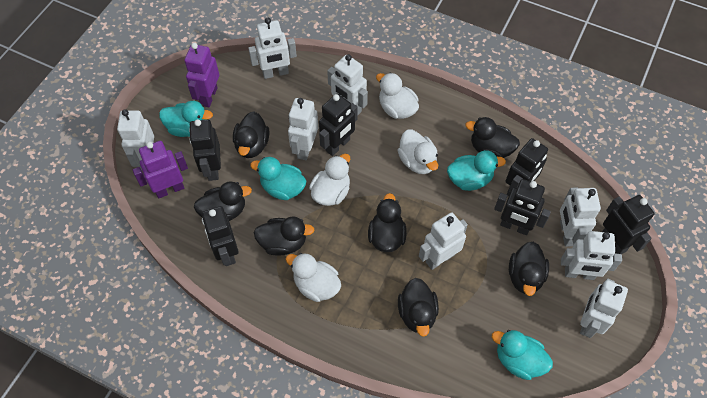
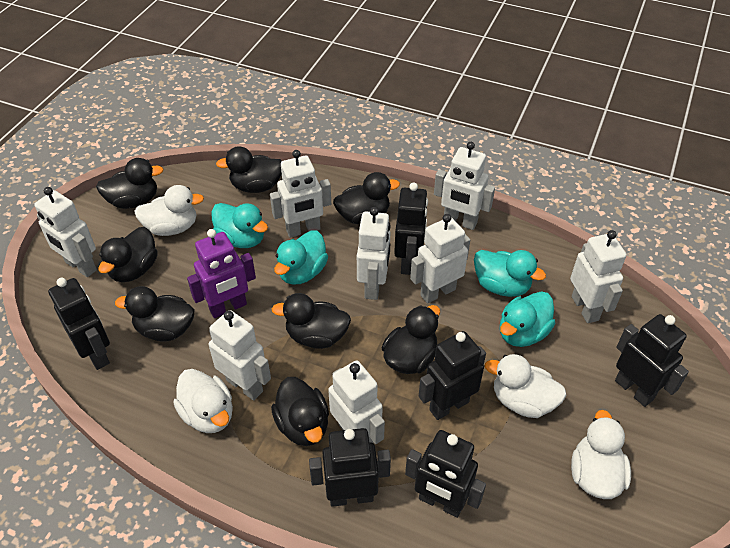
black duck: 7 -> 8
purple robot: 2 -> 1

